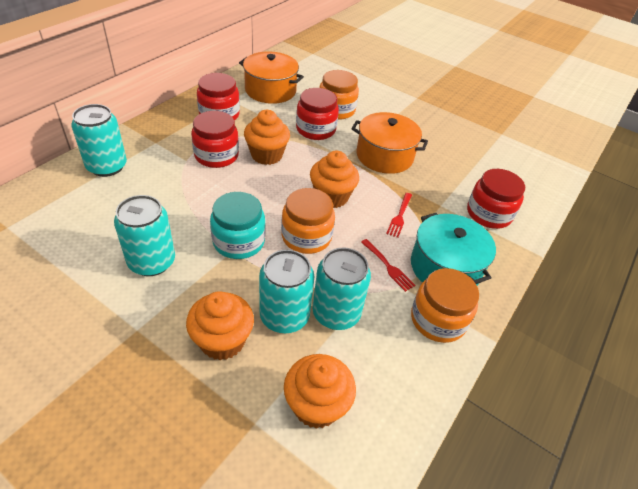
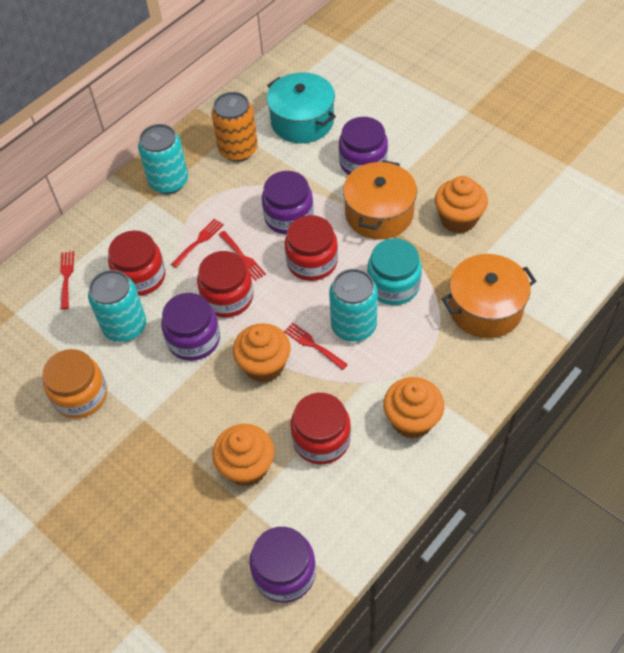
orange can: 0 -> 1
orange jar: 3 -> 1
purple jar: 0 -> 4
red fork: 2 -> 4
turquoise can: 4 -> 3

